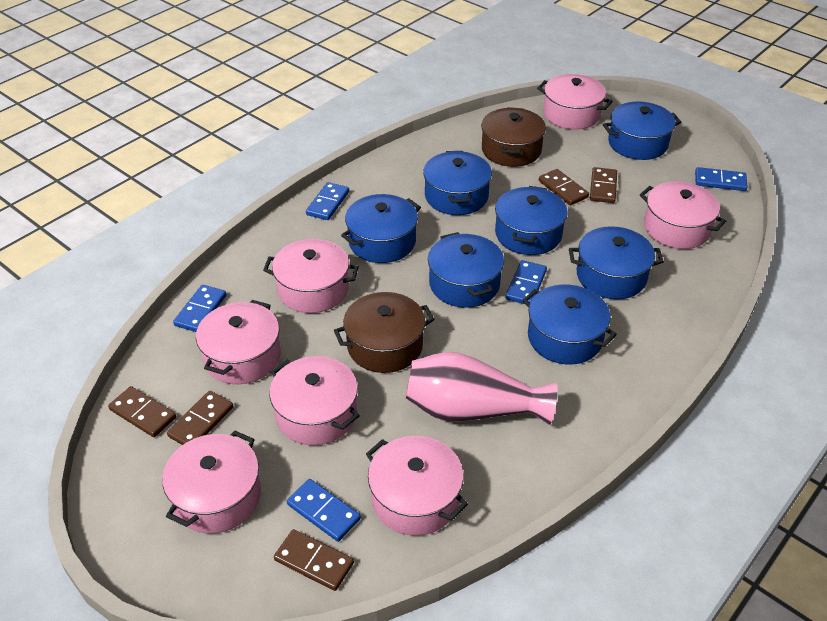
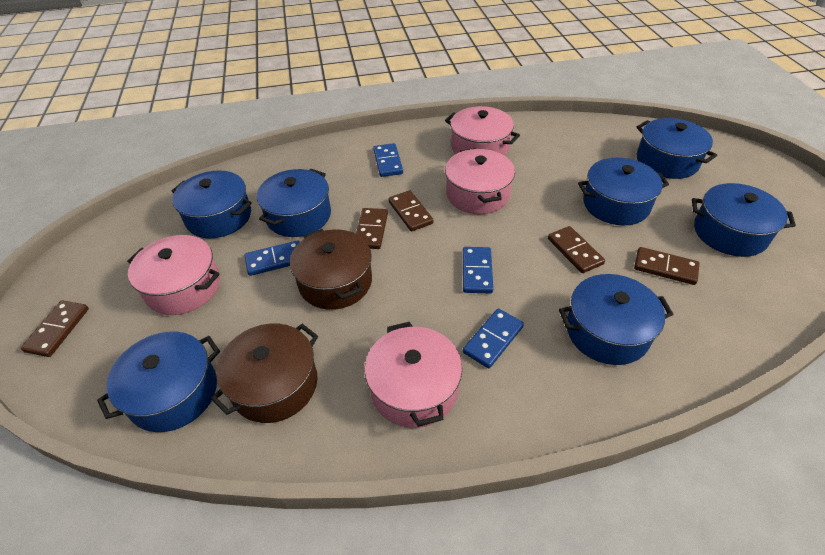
blue domino: 5 -> 4
pink pot: 7 -> 4
pink vase: 1 -> 0

